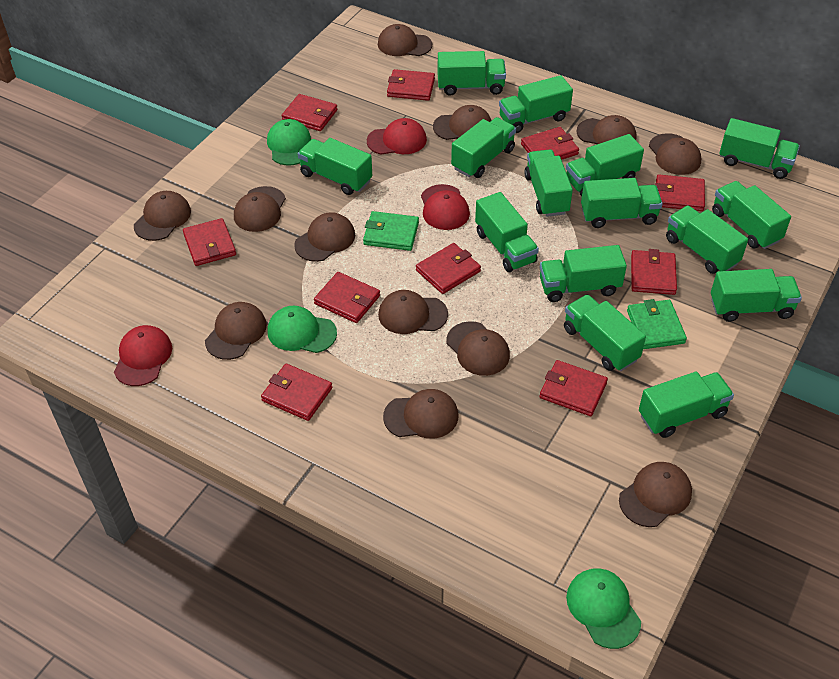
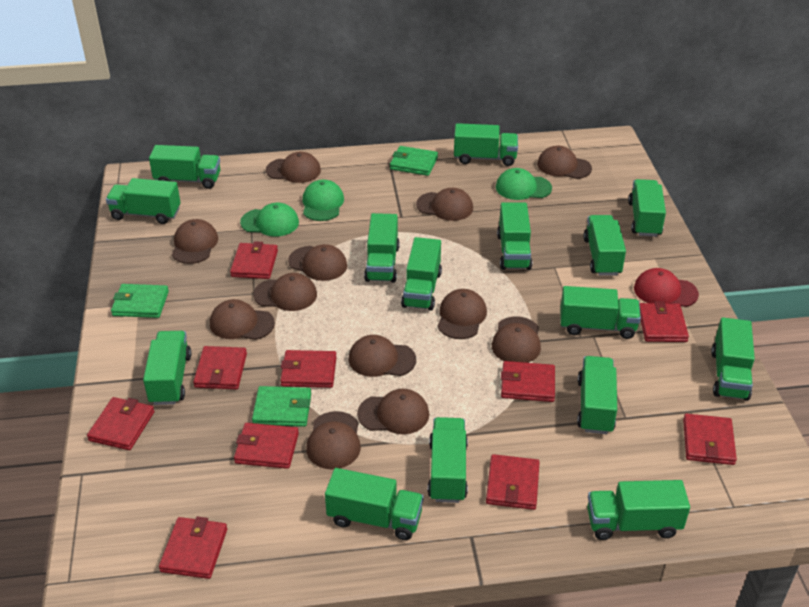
green wallet: 2 -> 3
red cap: 3 -> 1

